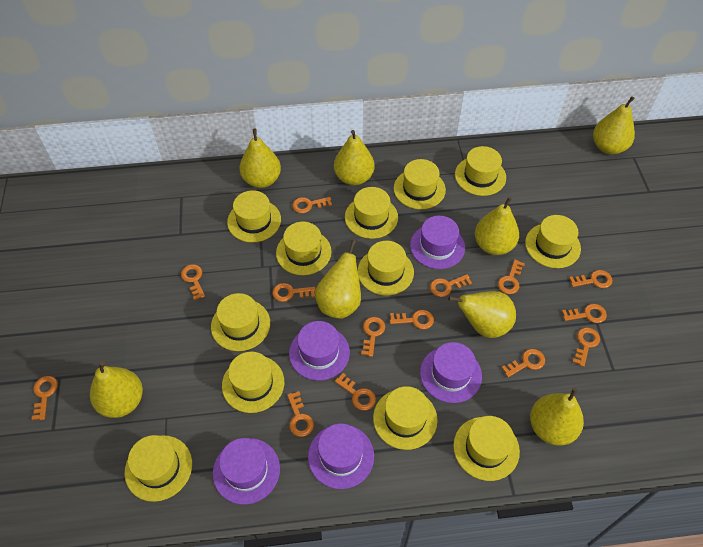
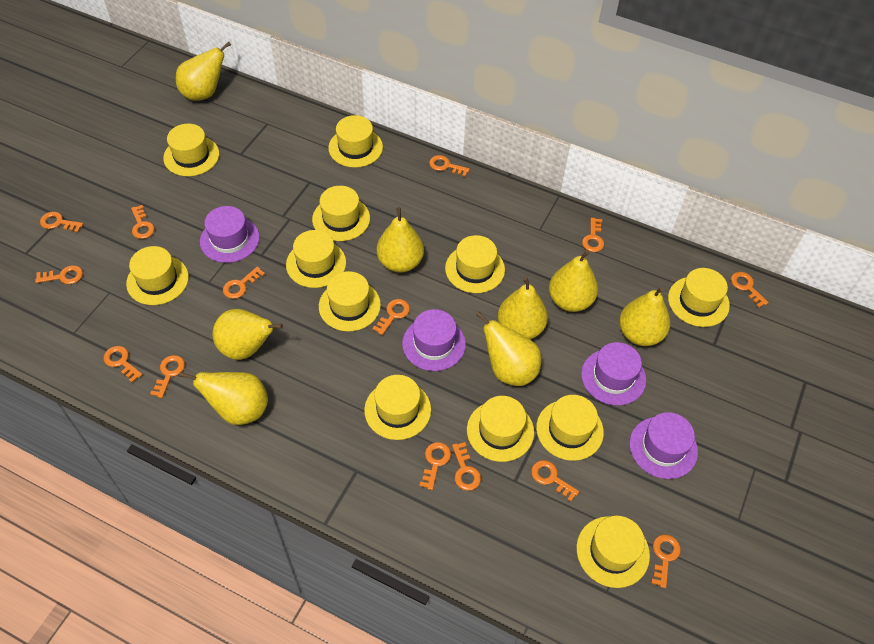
purple hat: 5 -> 4

